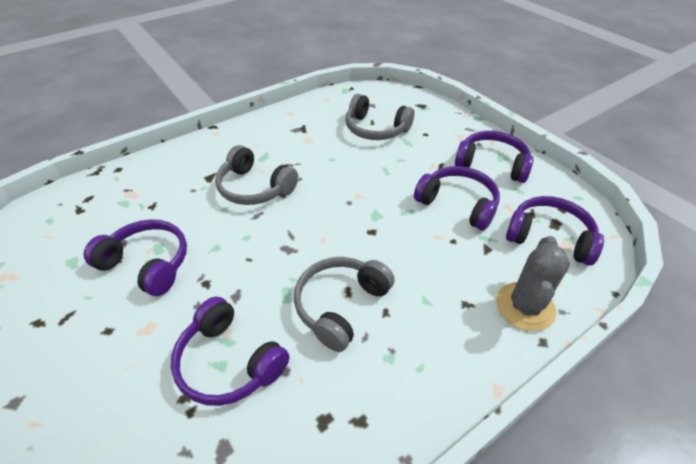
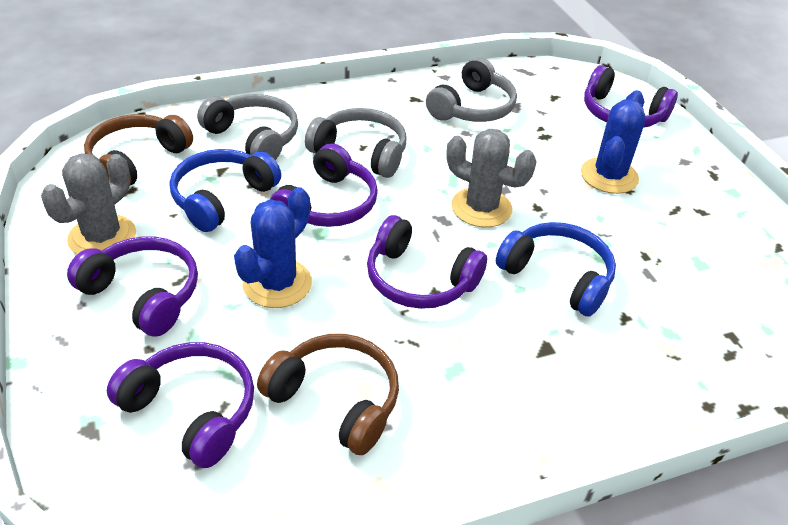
blue cactus: 0 -> 2
blue headphones: 0 -> 2
brown headphones: 0 -> 2
grey cactus: 1 -> 2

